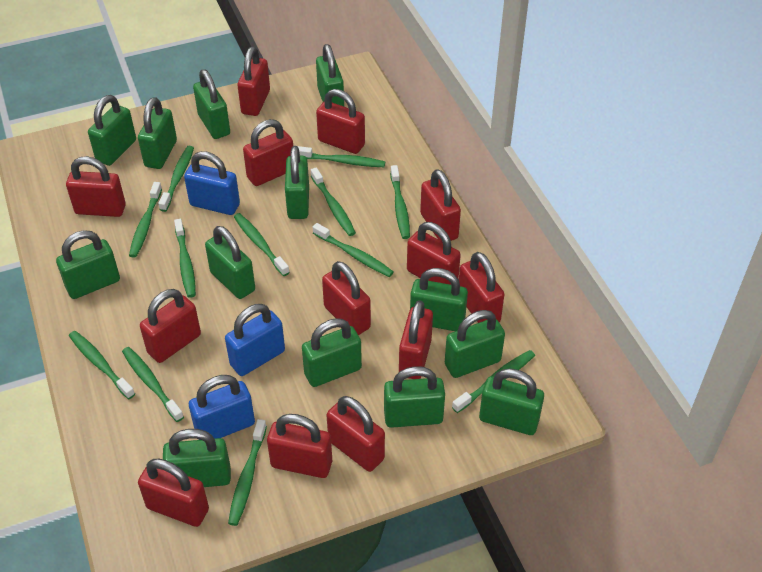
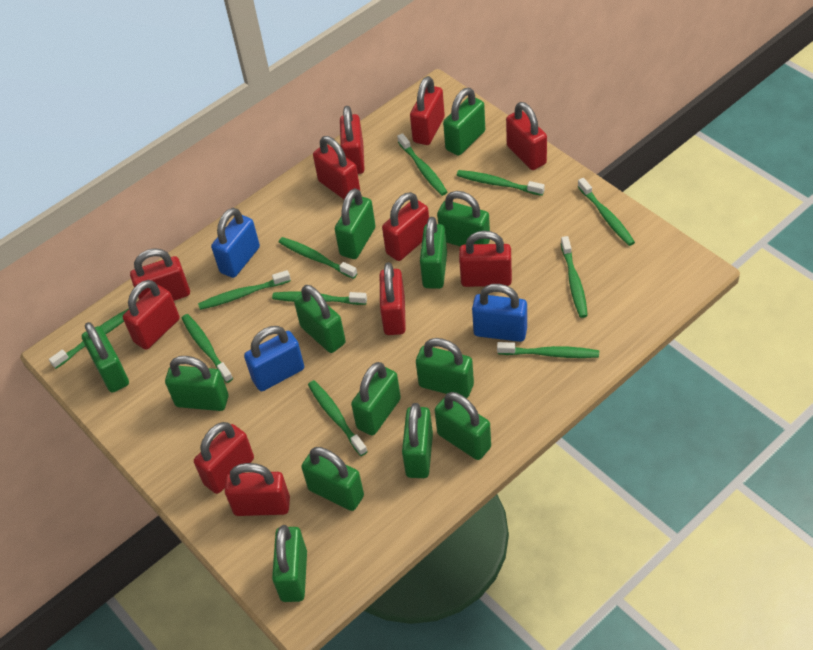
green toothbrush: 12 -> 11
red padlock: 13 -> 11

